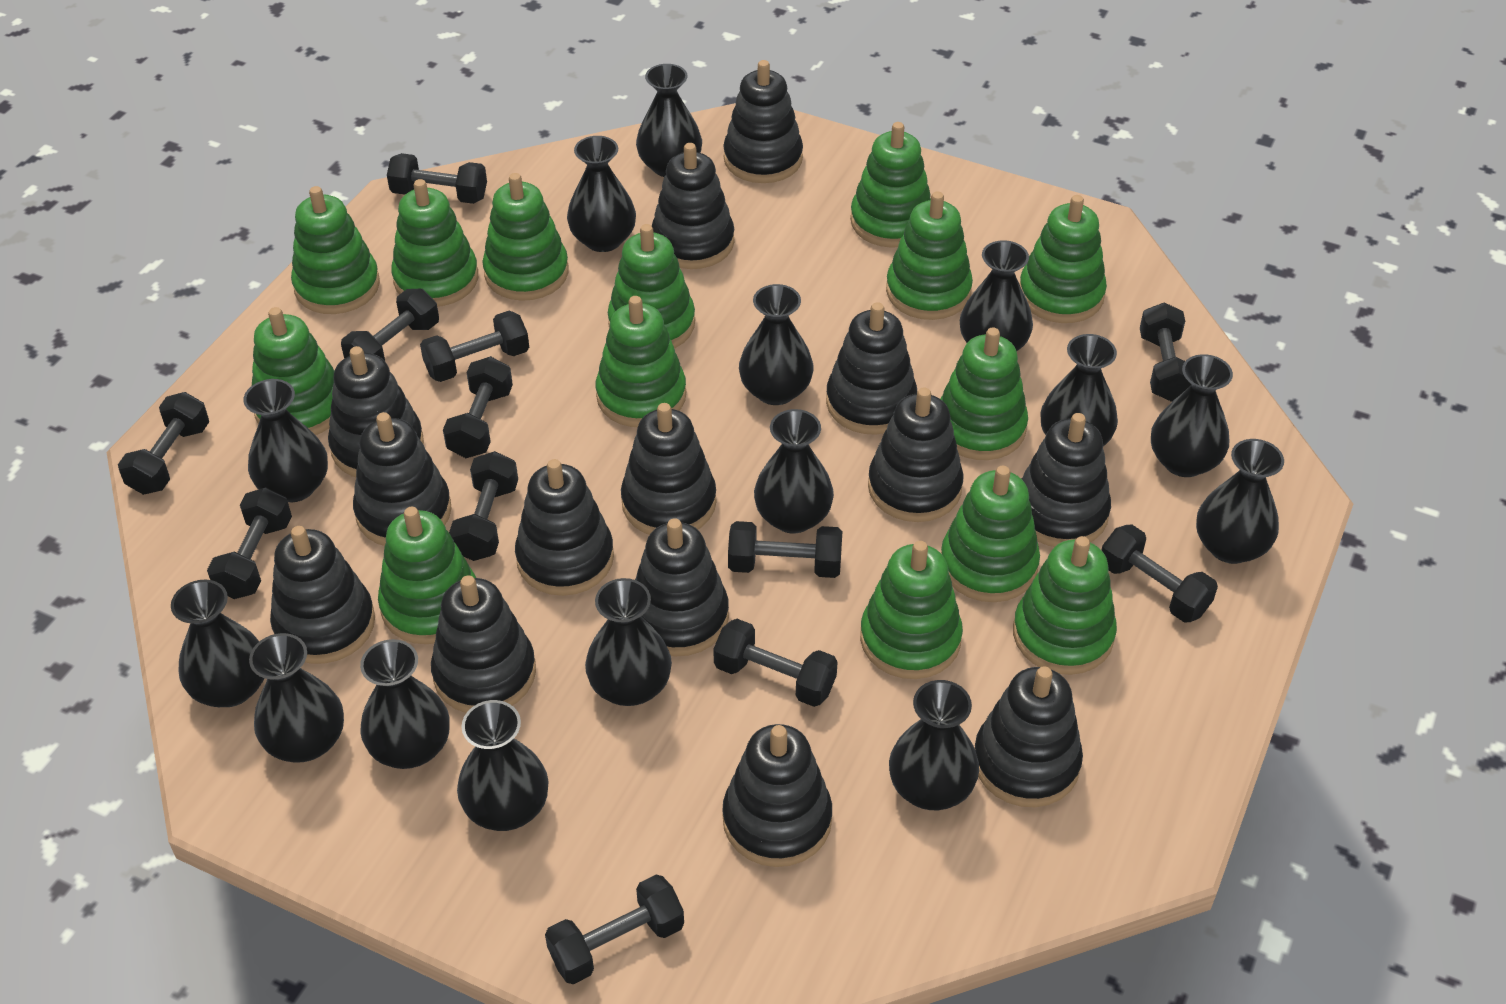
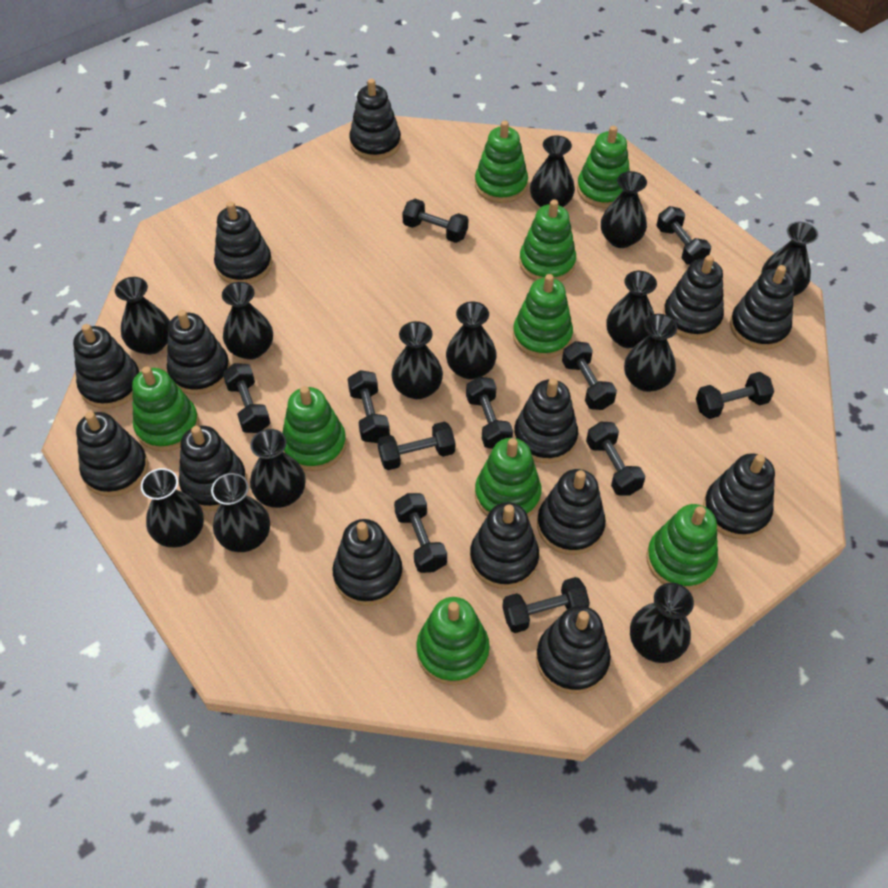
black dumbbell: 12 -> 11
black vase: 15 -> 13
green stacking toy: 14 -> 9

